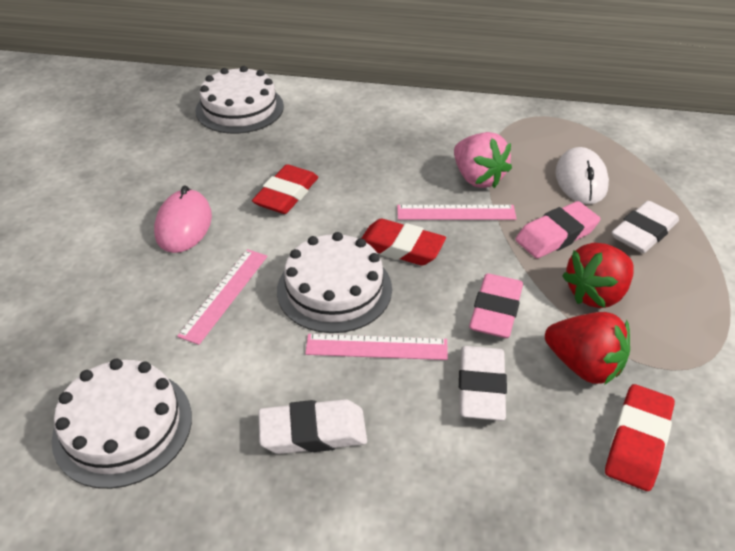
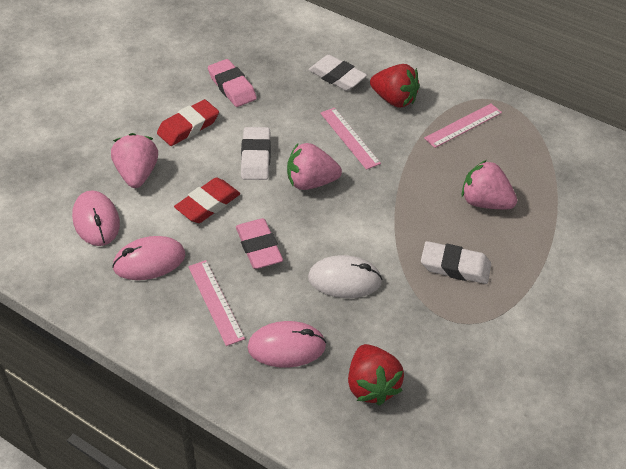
pink mouse: 1 -> 3
pink strawberry: 1 -> 3
red eraser: 3 -> 2
white cake: 3 -> 0

